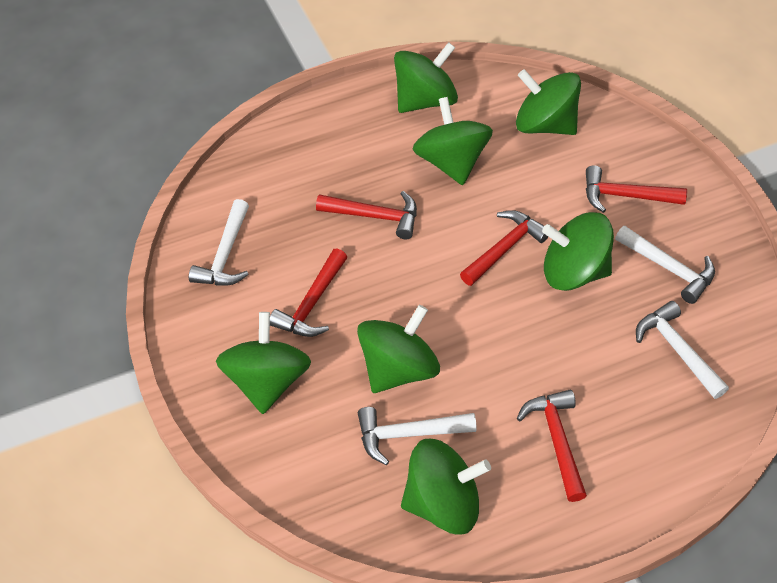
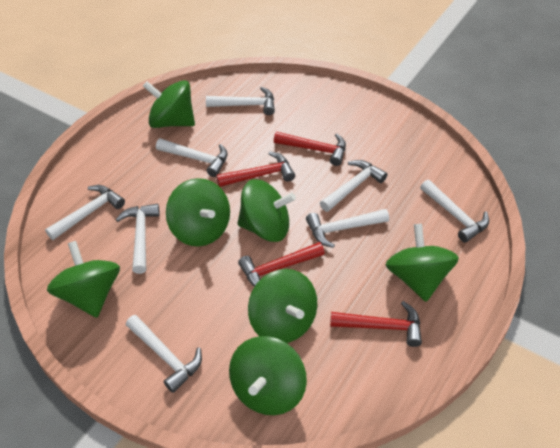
red hammer: 5 -> 4
white hammer: 4 -> 8

